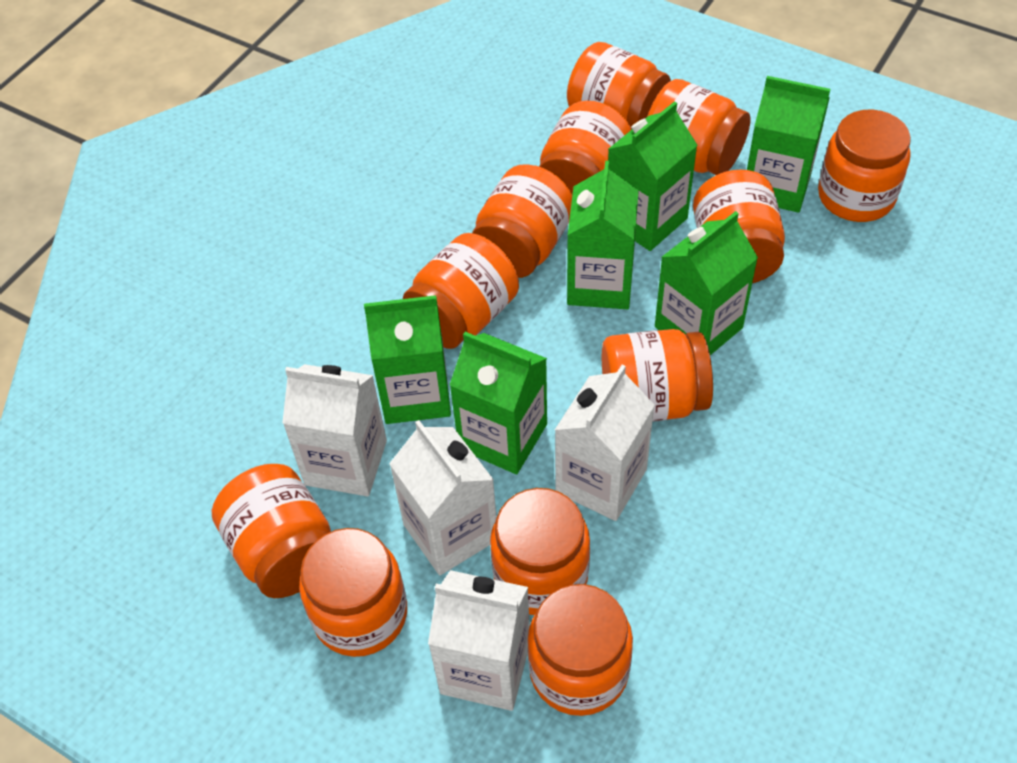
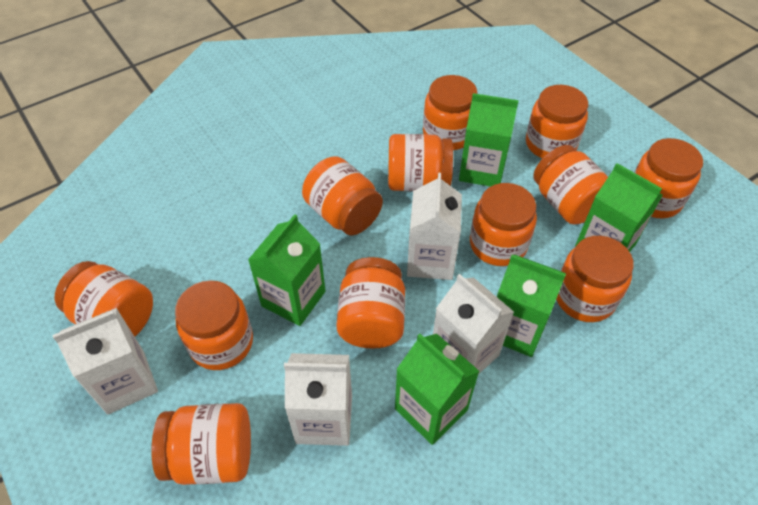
green carton: 6 -> 5

